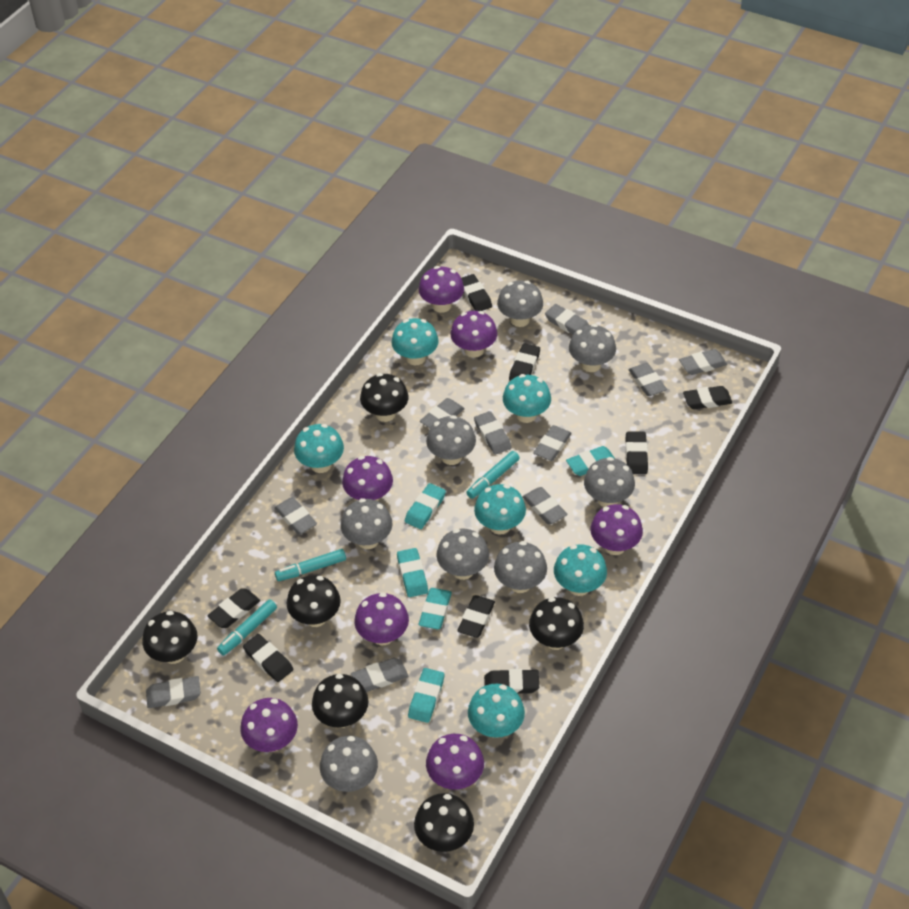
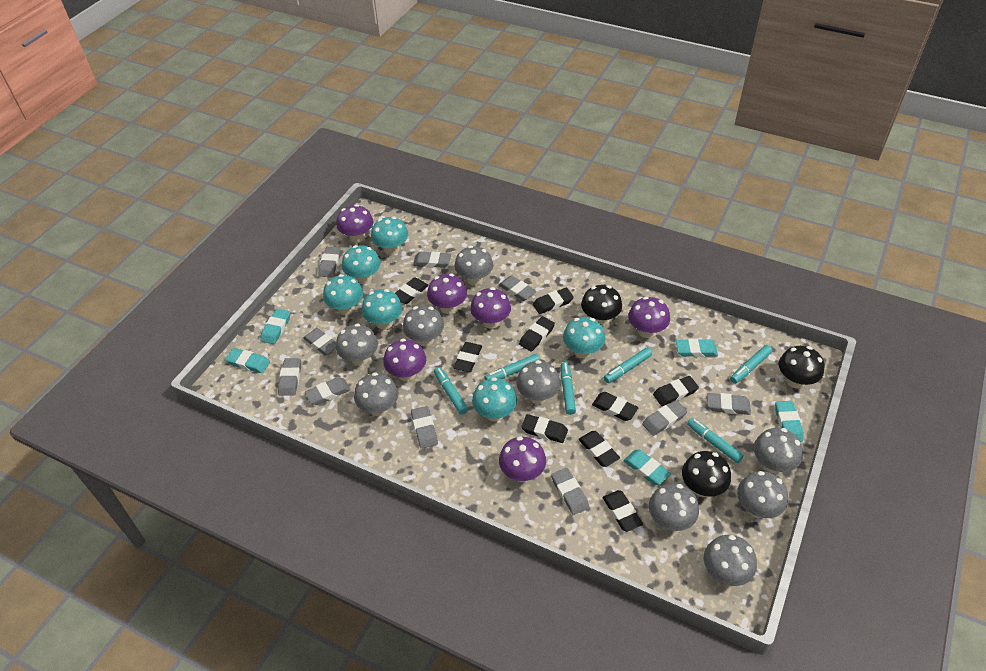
black eraser: 8 -> 9
black mushroom: 6 -> 3
grey mushroom: 8 -> 9
purple mushroom: 7 -> 6
turquoise marker: 3 -> 6

